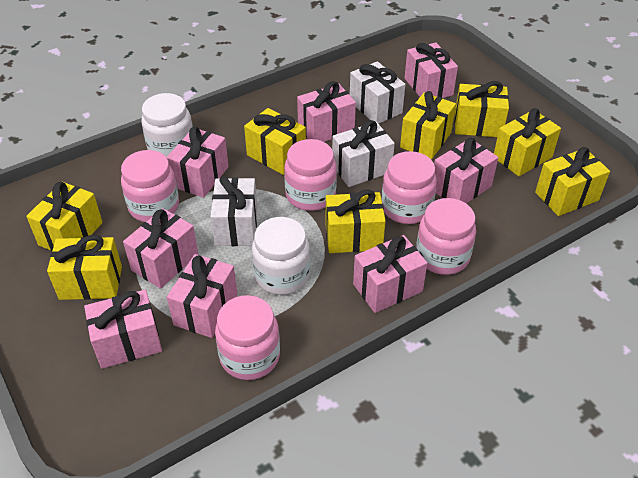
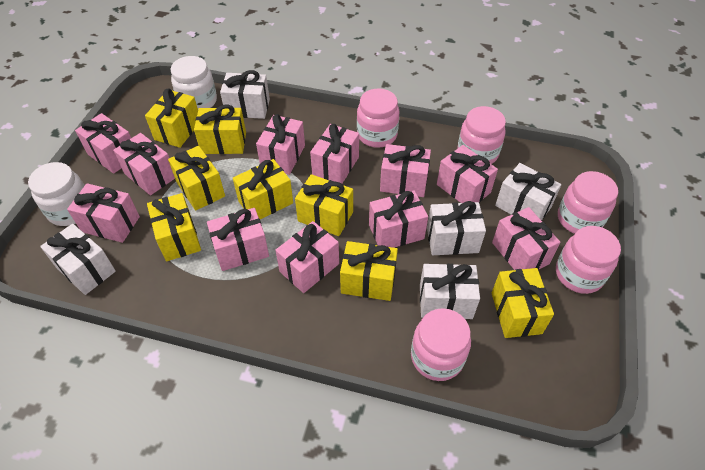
pink gift: 8 -> 11
white gift: 3 -> 5

